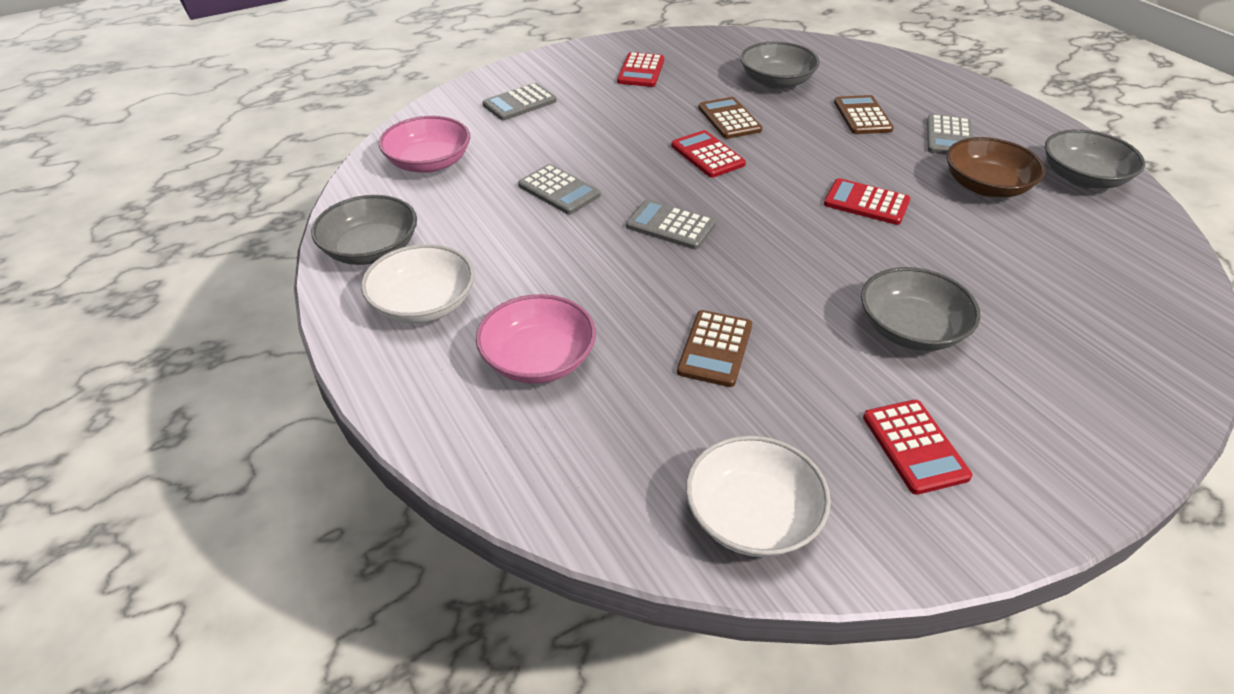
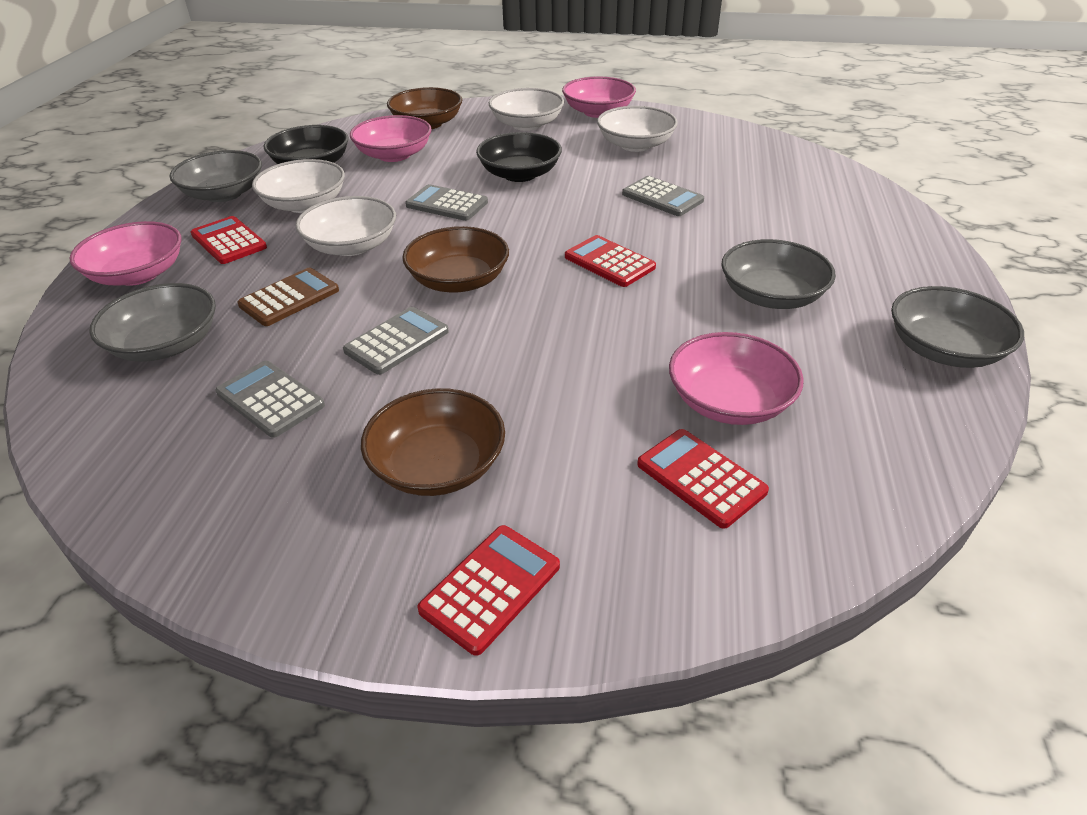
black bowl: 0 -> 2
brown bowl: 1 -> 3
brown calculator: 3 -> 1
pink bowl: 2 -> 4
white bowl: 2 -> 4

